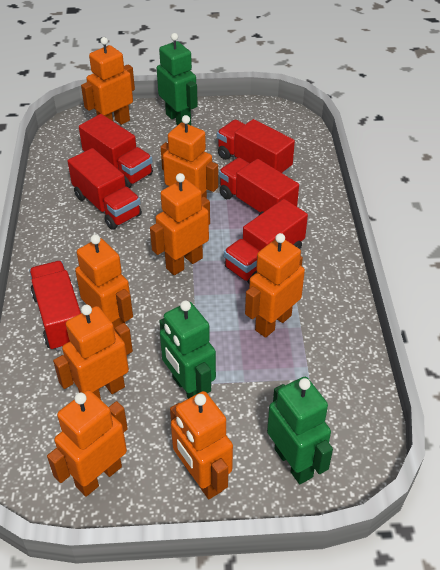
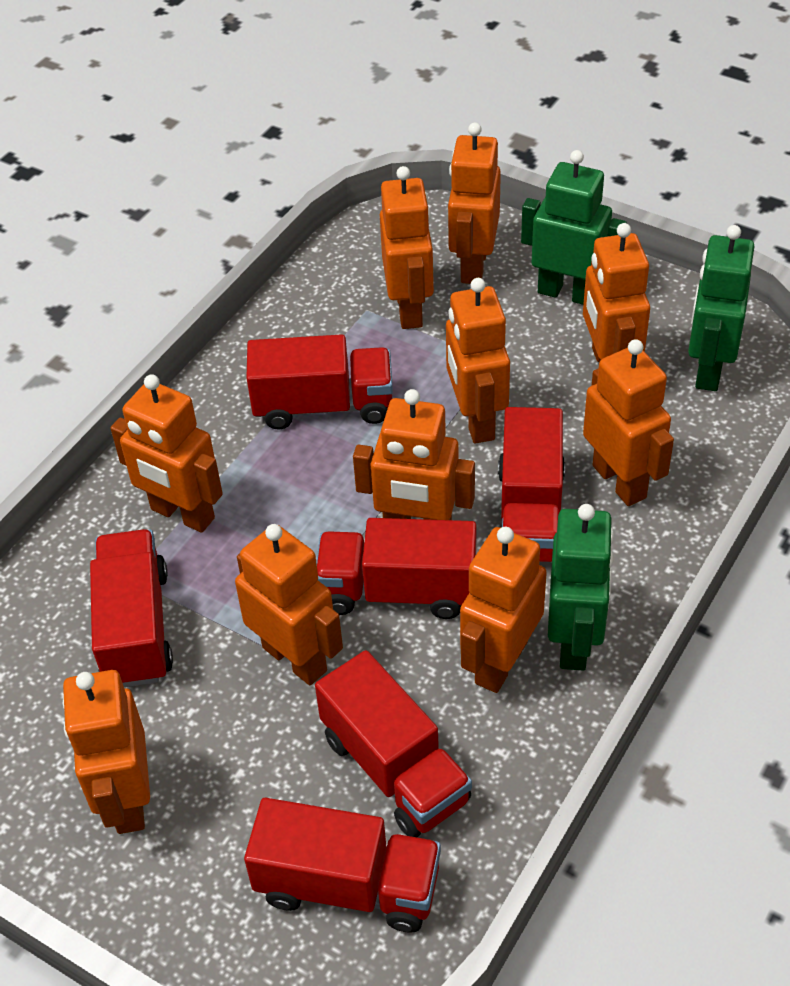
orange robot: 8 -> 10

